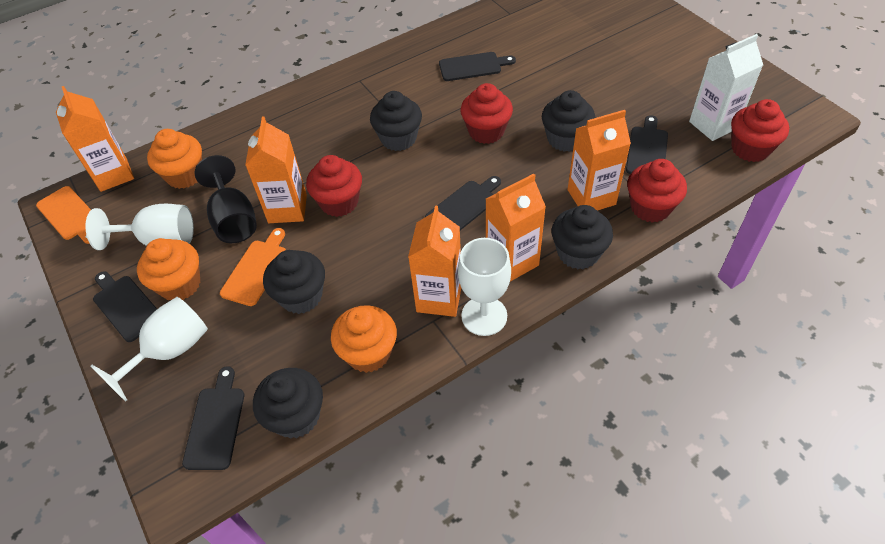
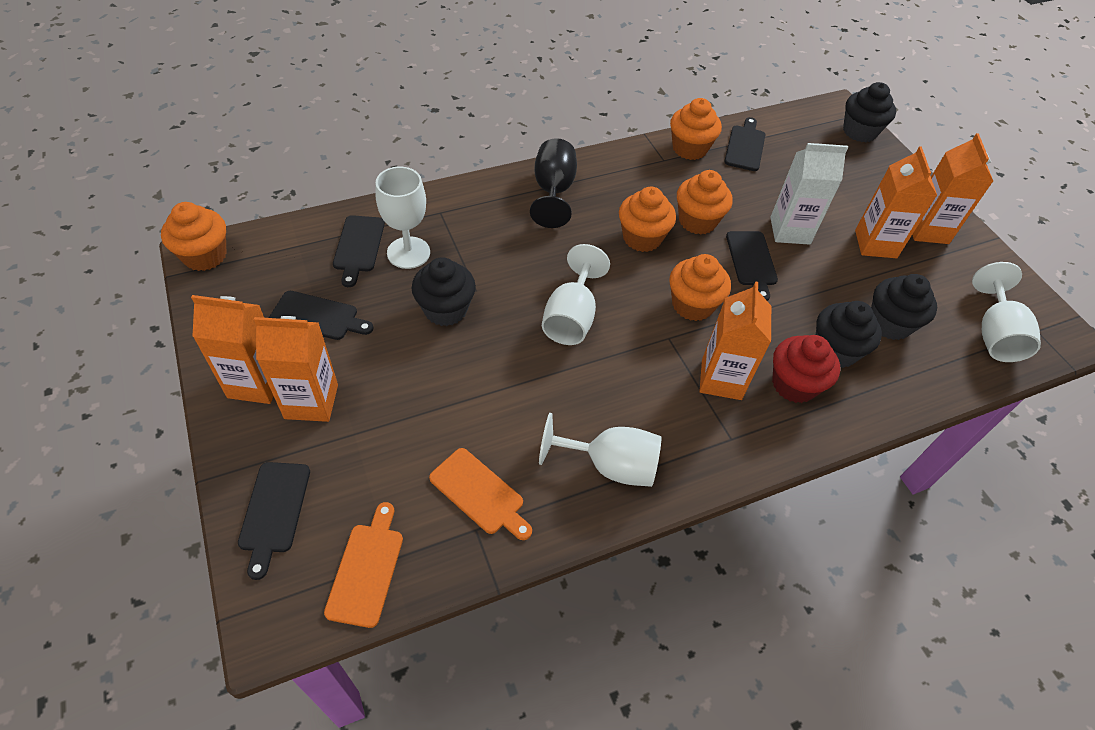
black cupcake: 5 -> 4
orange cupcake: 3 -> 5
red cupcake: 4 -> 1
white goblet: 3 -> 4

